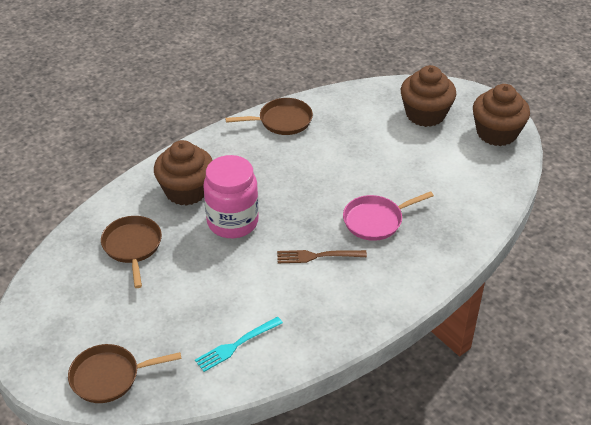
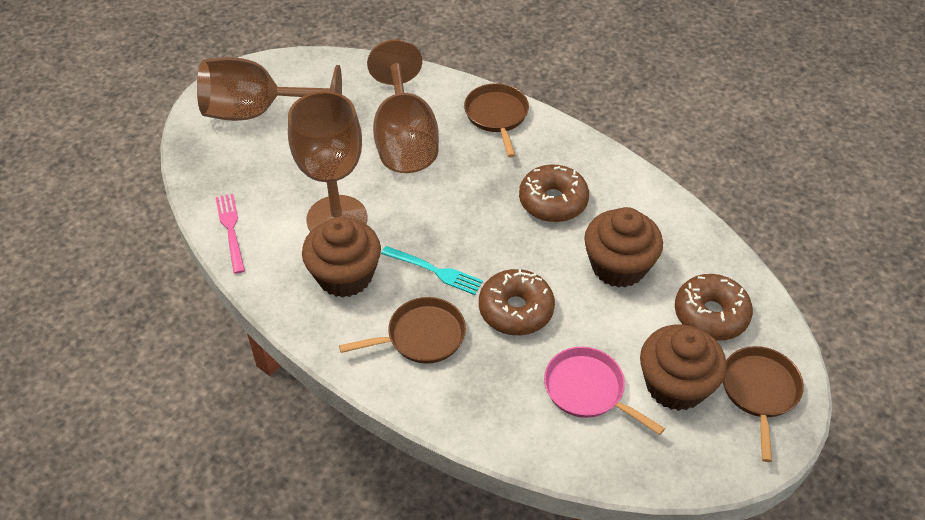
brown donut: 0 -> 3
brown fork: 1 -> 0
brown goblet: 0 -> 3
pink fork: 0 -> 1
pink jar: 1 -> 0

